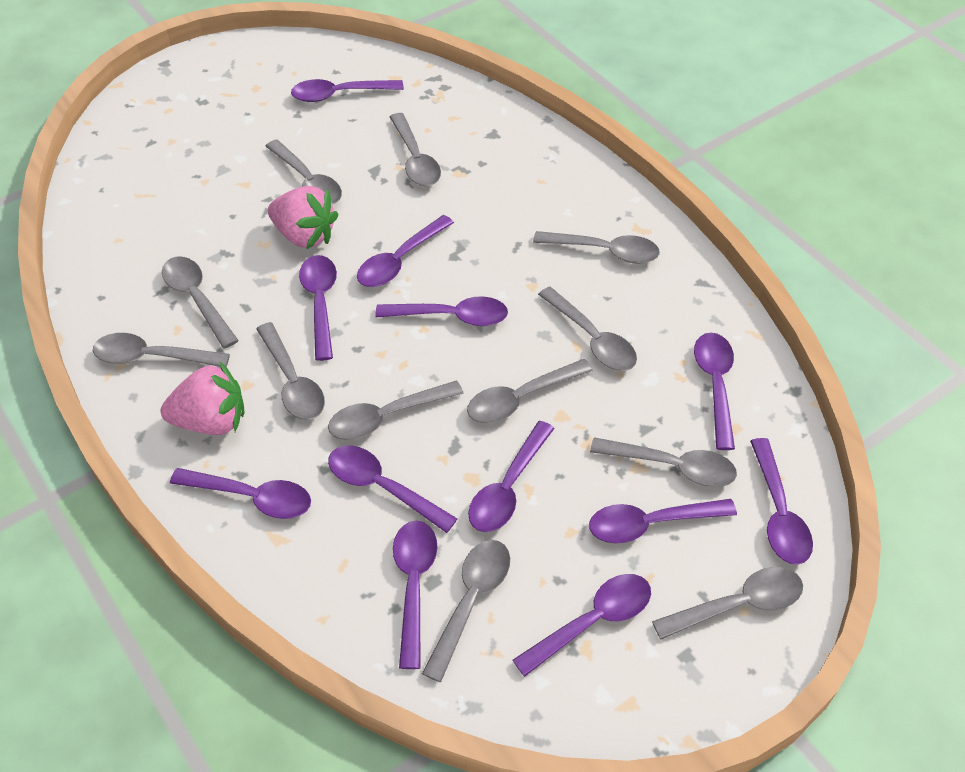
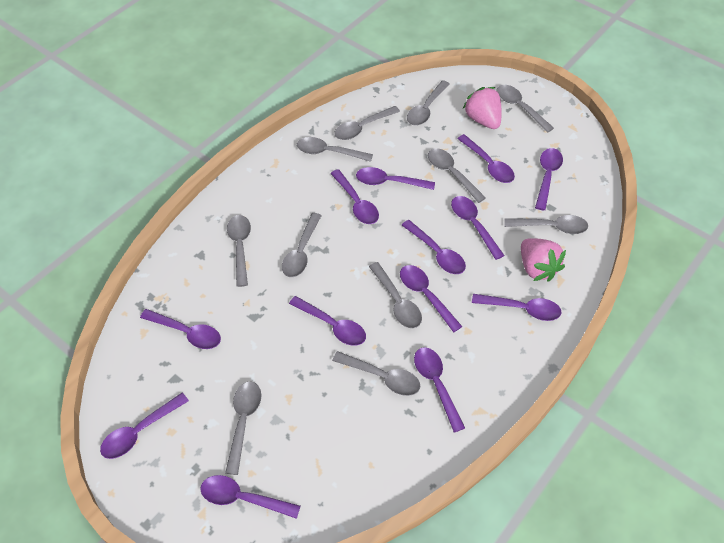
grey spoon: 12 -> 11
purple spoon: 12 -> 13

